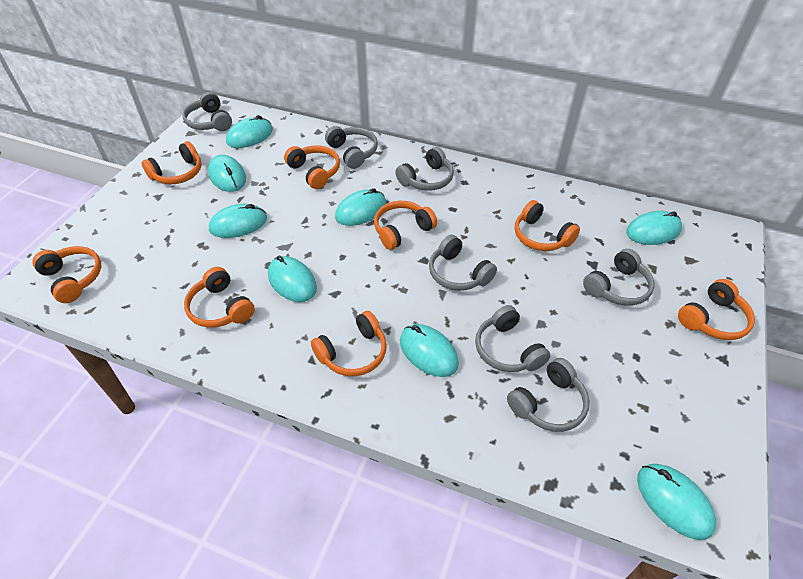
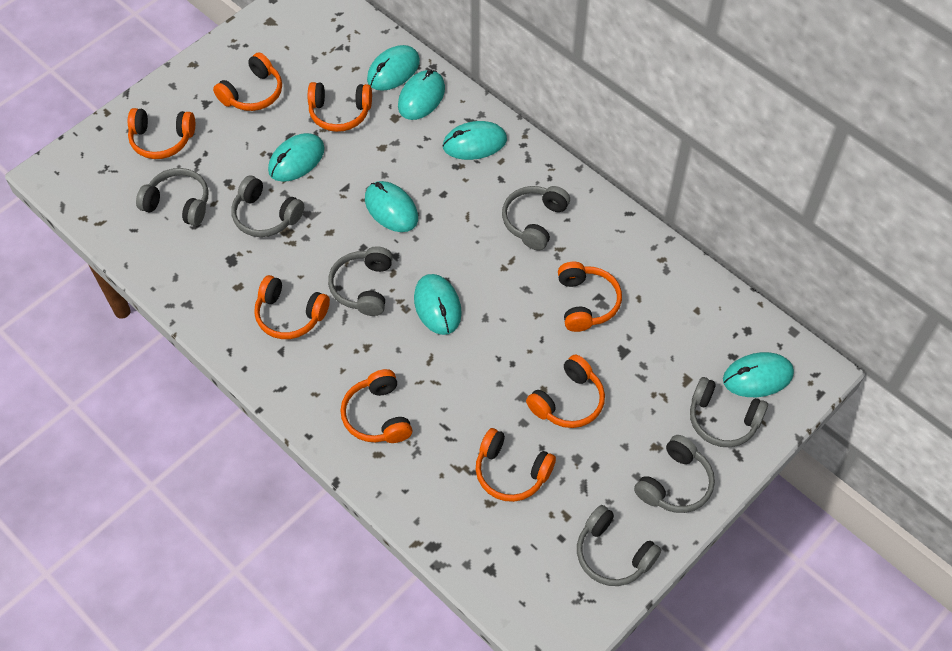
turquoise mouse: 8 -> 7

